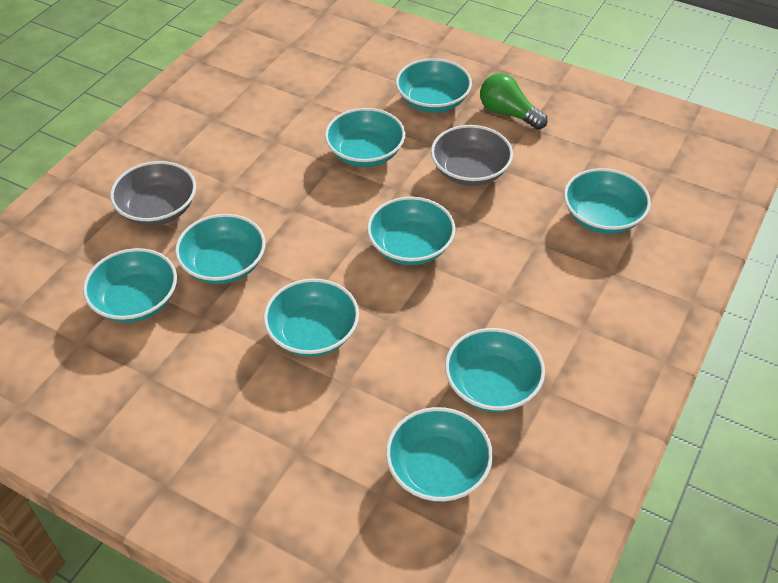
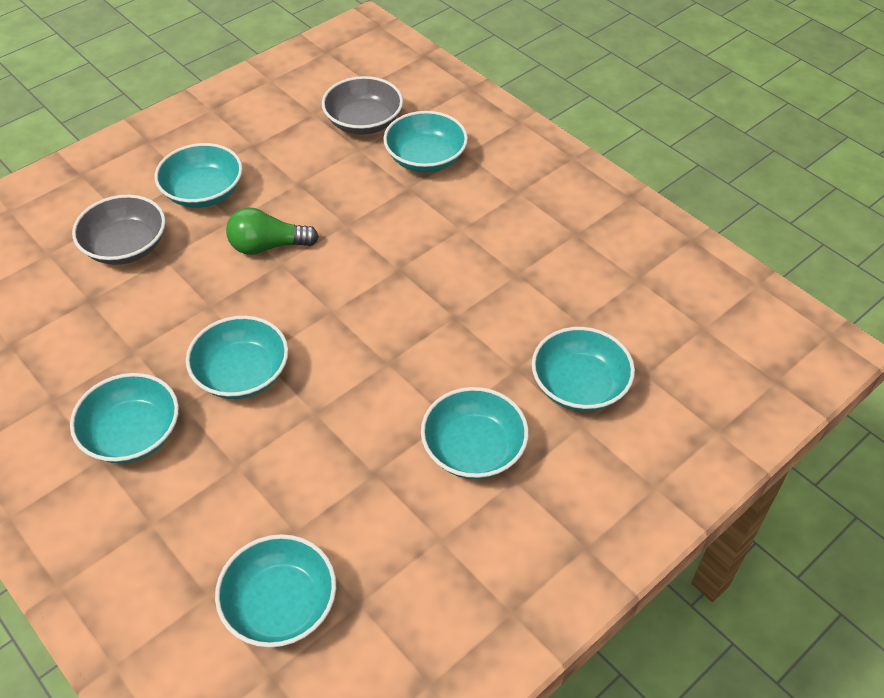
turquoise bowl: 9 -> 7

